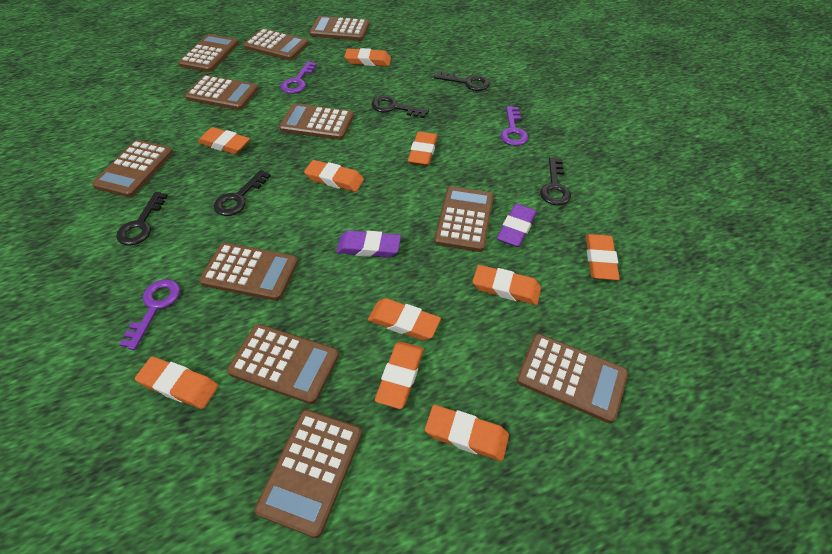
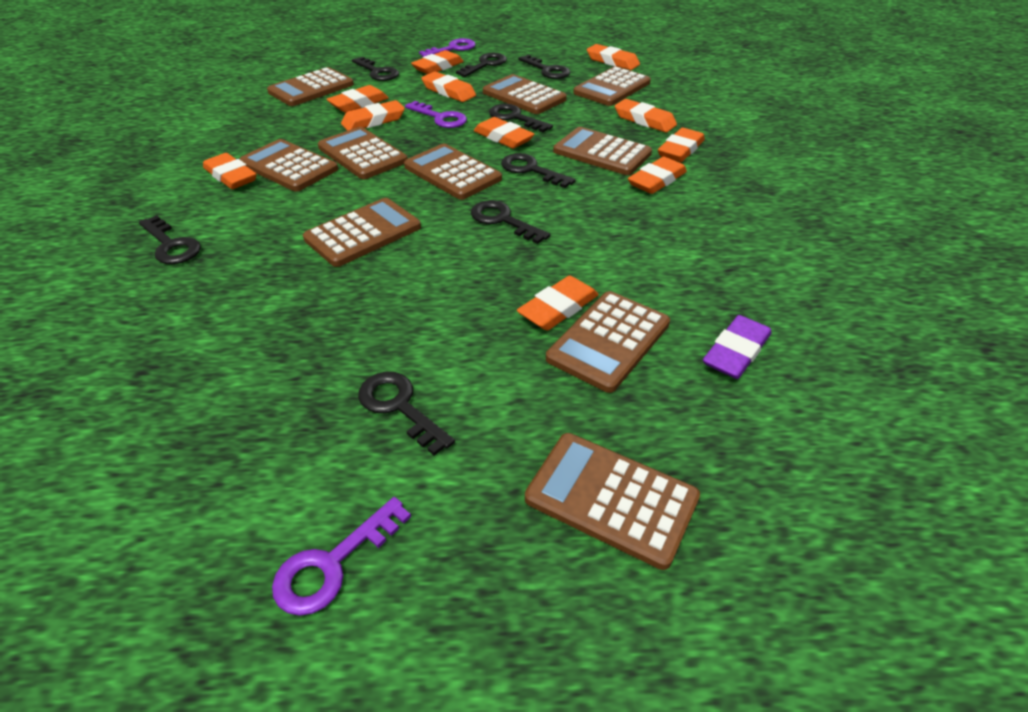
black key: 5 -> 8
brown calculator: 11 -> 10
orange eraser: 10 -> 11
purple eraser: 2 -> 1

